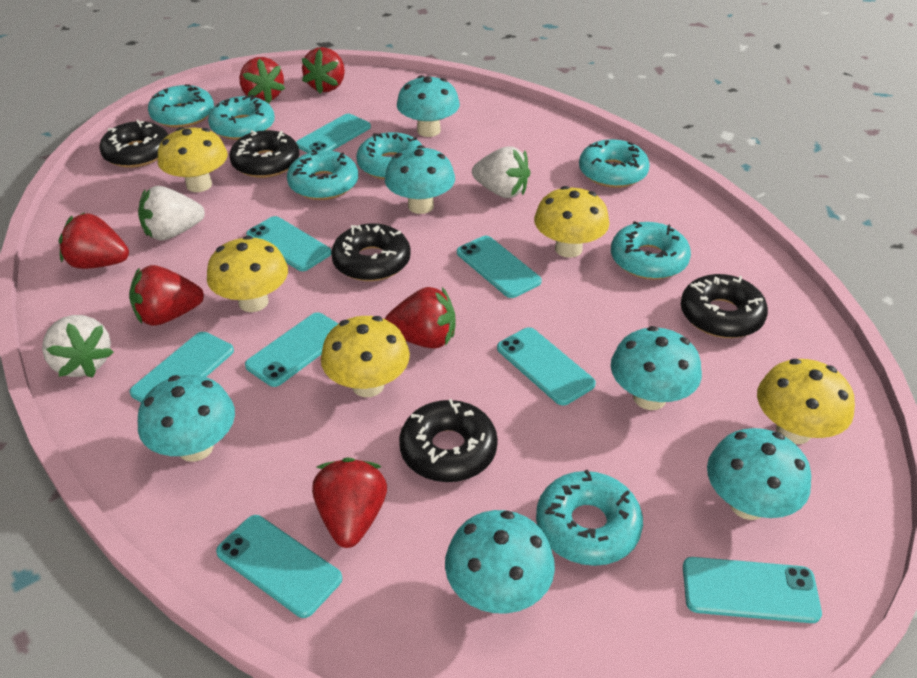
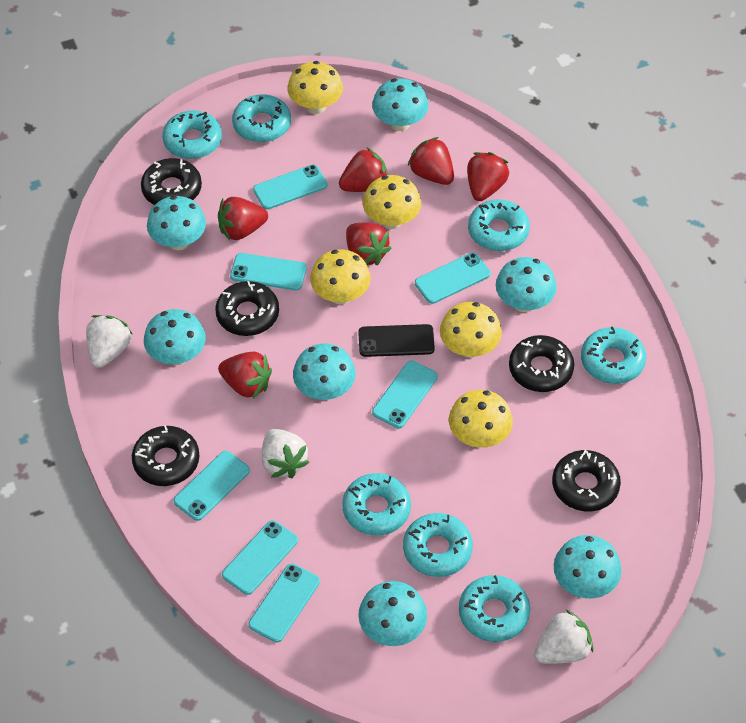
black phone: 0 -> 1
turquoise mushroom: 6 -> 7
turquoise phone: 8 -> 7

